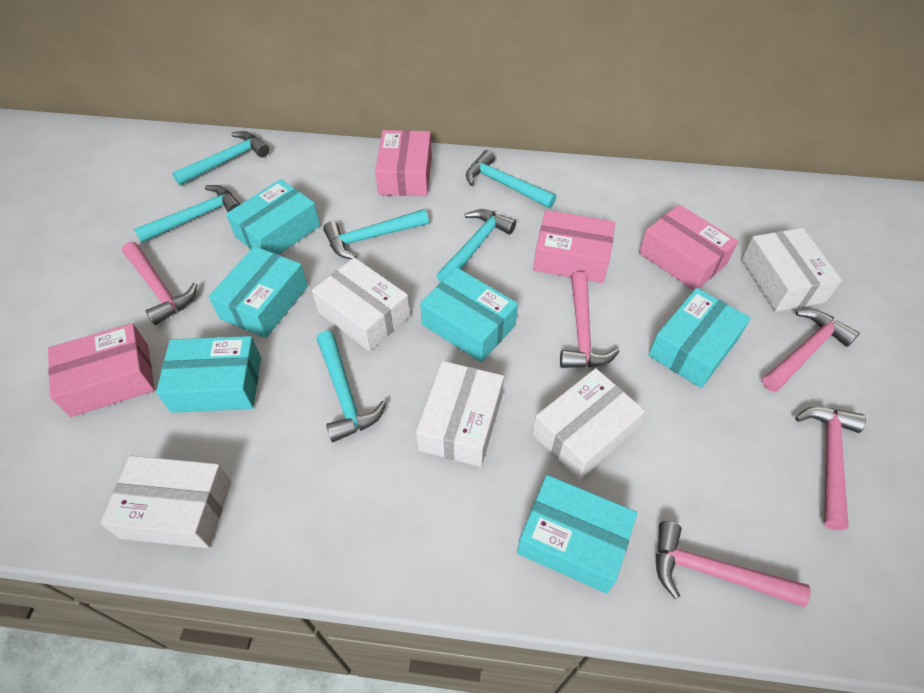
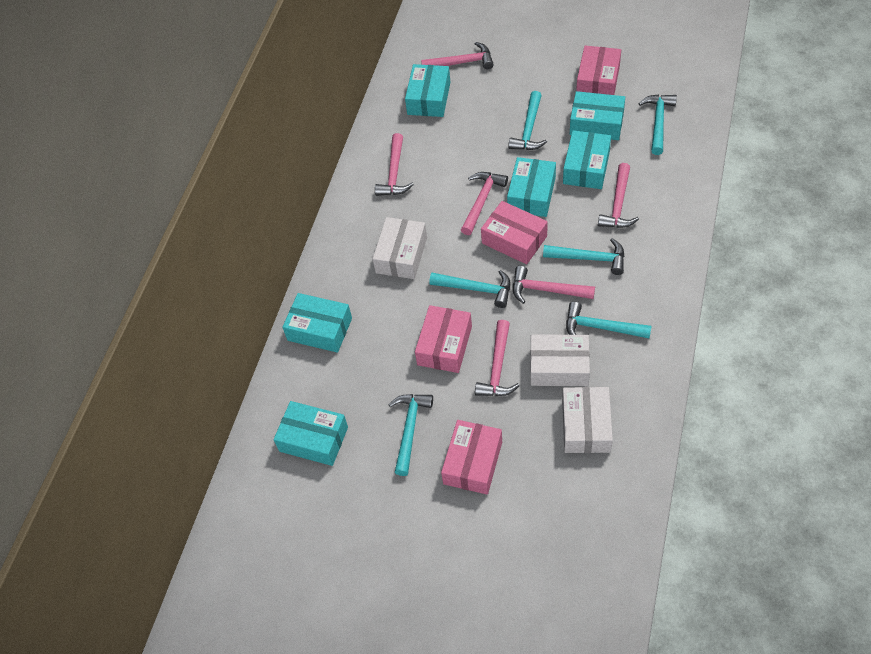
pink hammer: 5 -> 6
white box: 5 -> 3

